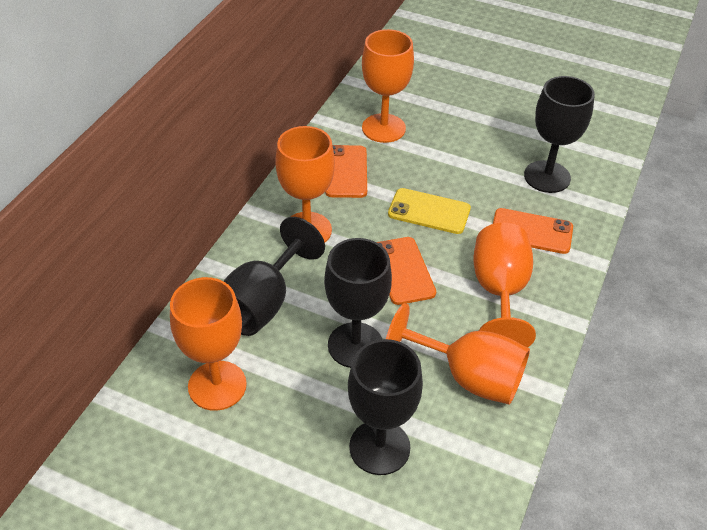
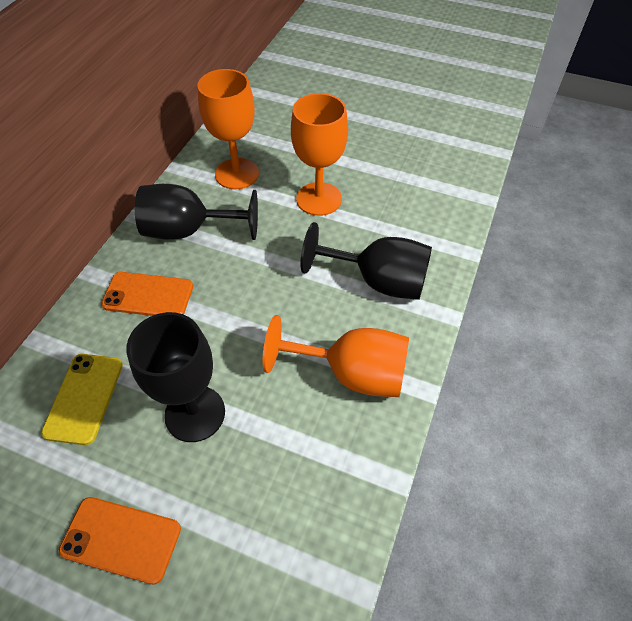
black goblet: 4 -> 3
orange goblet: 5 -> 3
orange phone: 3 -> 2

